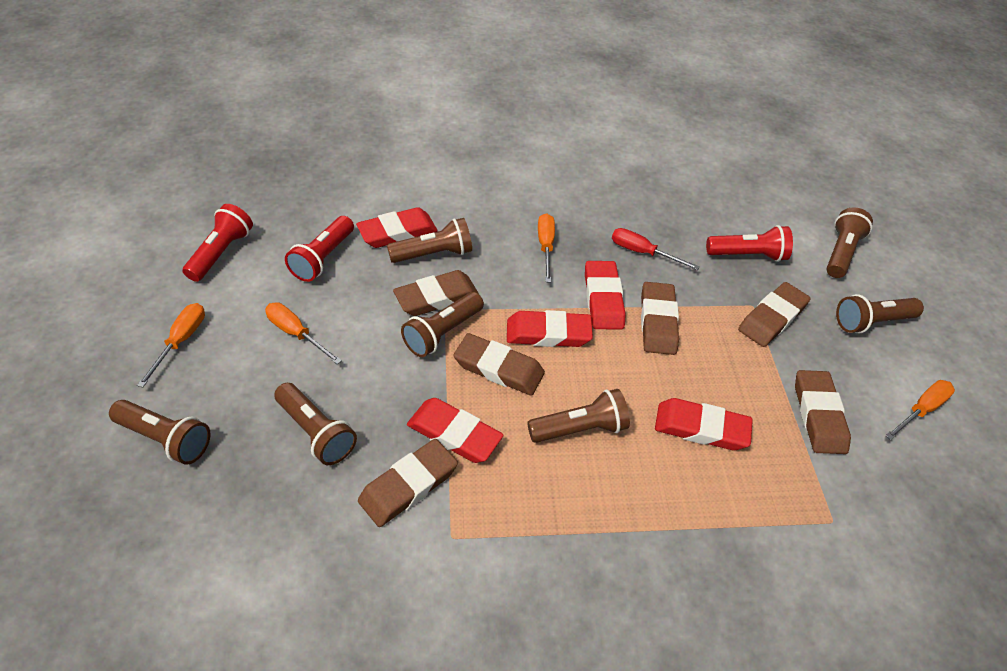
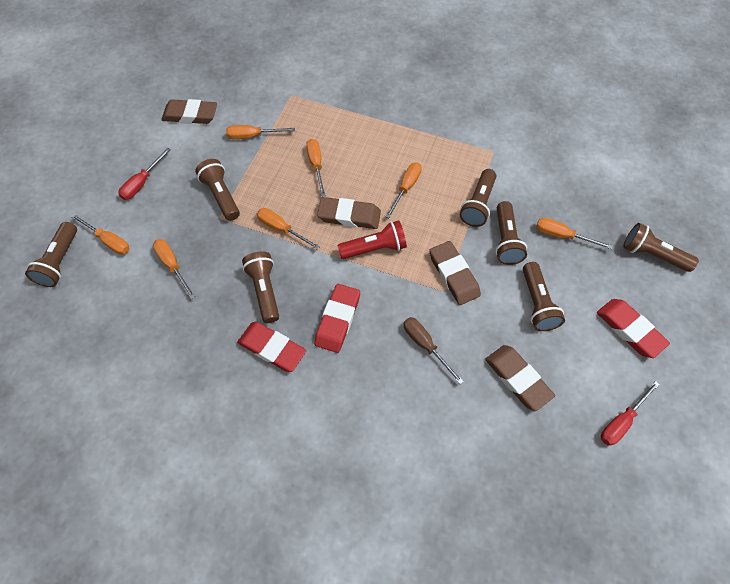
brown eraser: 6 -> 4
brown screwdriver: 0 -> 1
orange screwdriver: 4 -> 7
red eraser: 5 -> 3
red flashlight: 3 -> 1
red screwdriver: 1 -> 2

